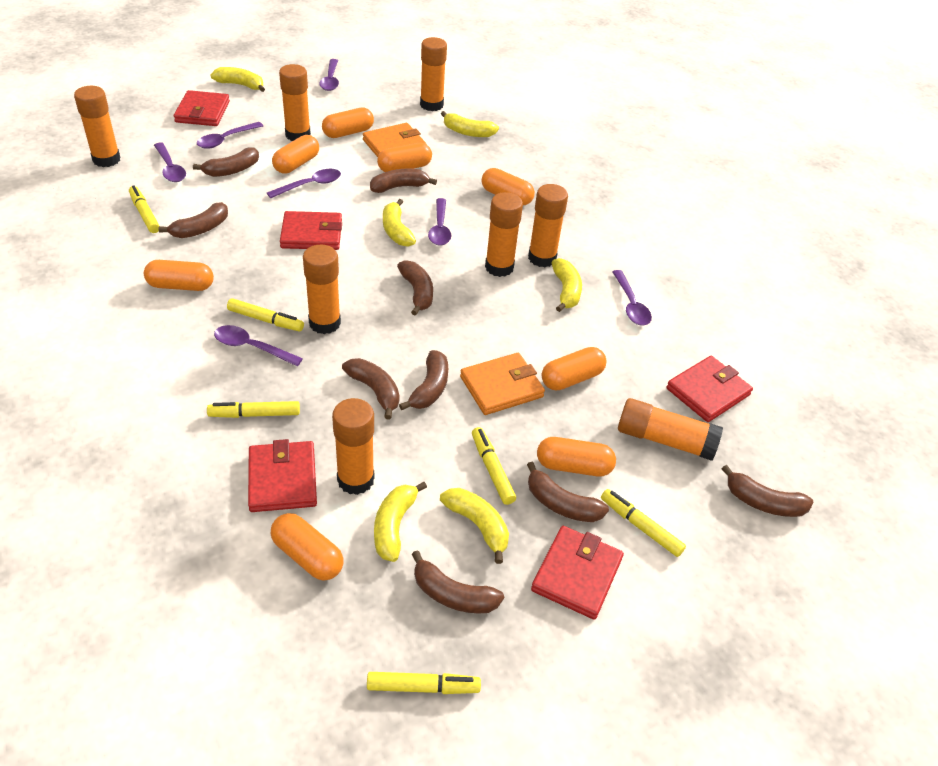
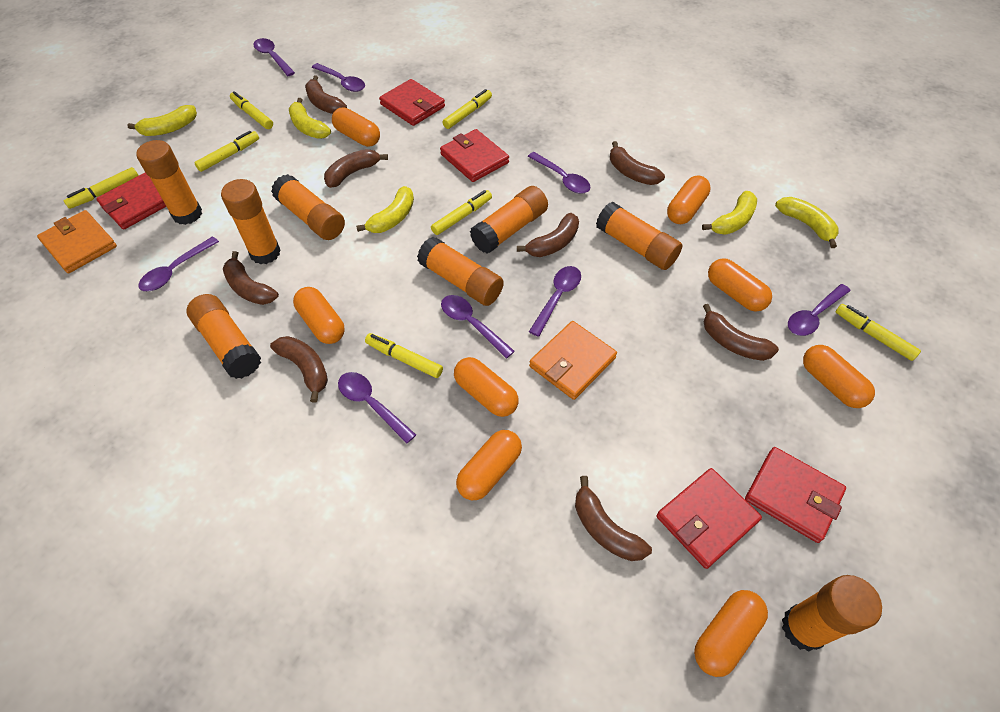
brown banana: 9 -> 8
purple spoon: 7 -> 8
yellow banana: 6 -> 5
yellow marker: 6 -> 7

